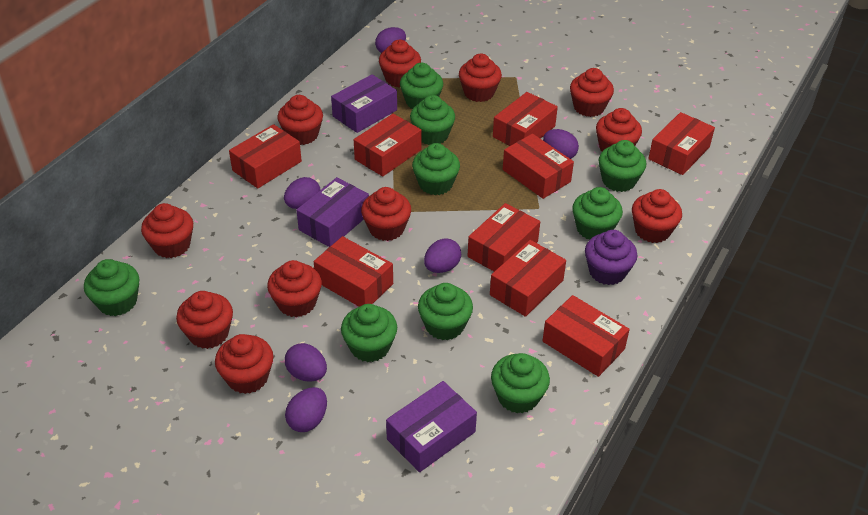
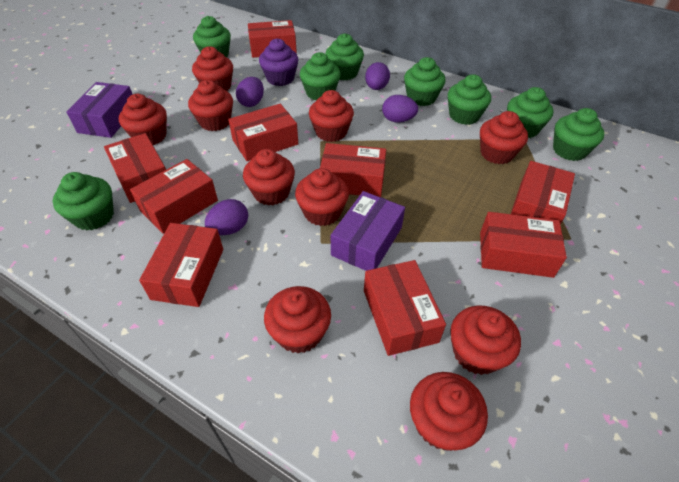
green cupcake: 9 -> 8
purple box: 3 -> 2
purple egg: 6 -> 4
red cupcake: 11 -> 10

